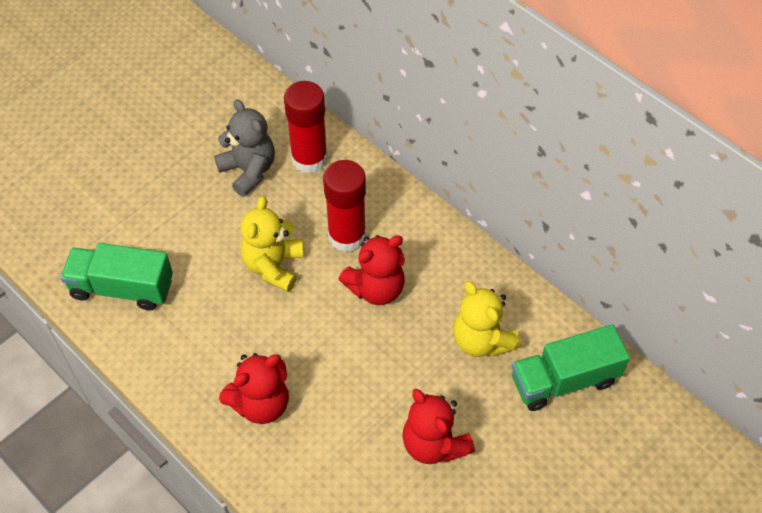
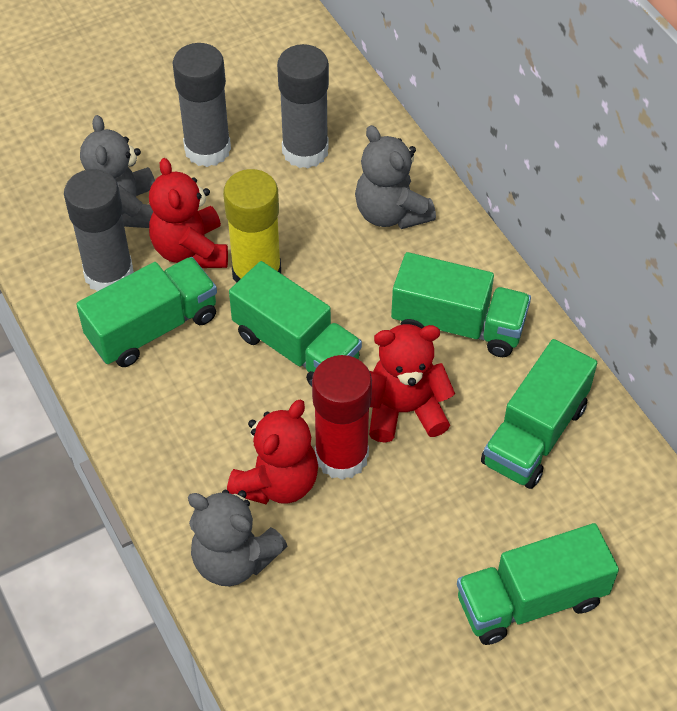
green truck: 2 -> 5
grey glue stick: 0 -> 3
grey teddy bear: 1 -> 3
red glue stick: 2 -> 1
yellow glue stick: 0 -> 1
yellow teddy bear: 2 -> 0

